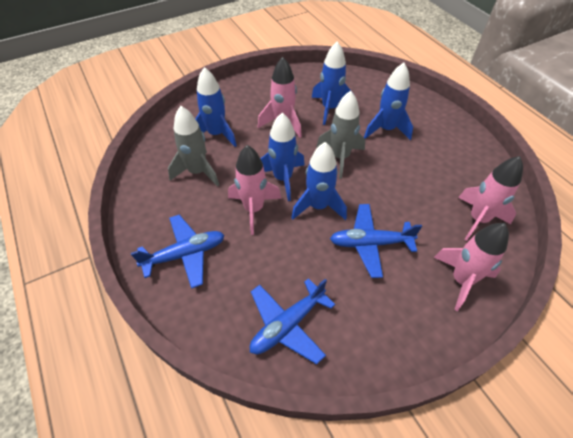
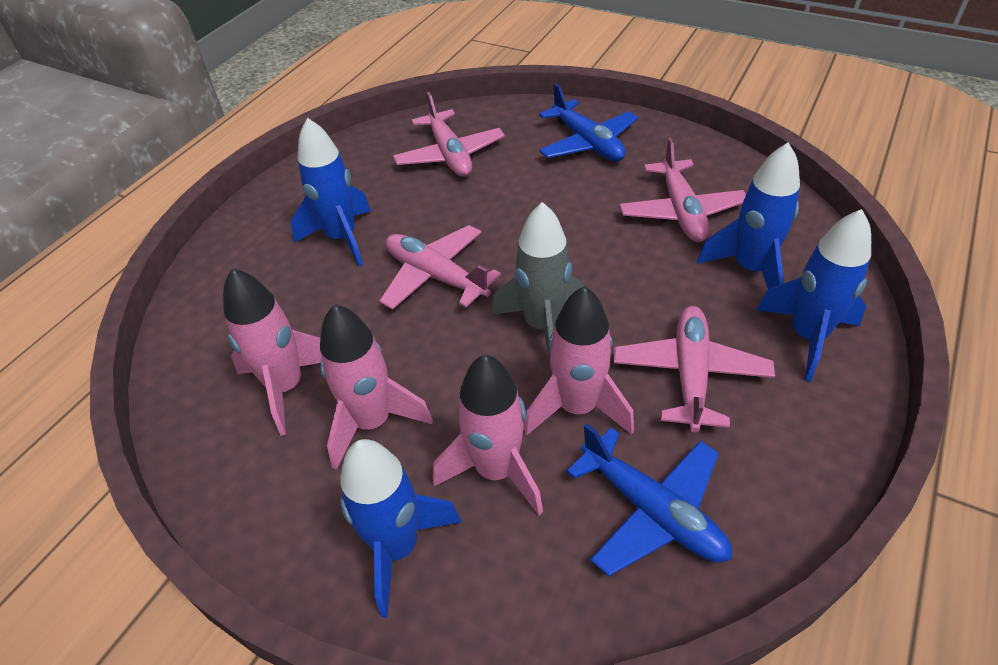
blue plane: 3 -> 2
blue rocket: 5 -> 4
grey rocket: 2 -> 1
pink plane: 0 -> 4

